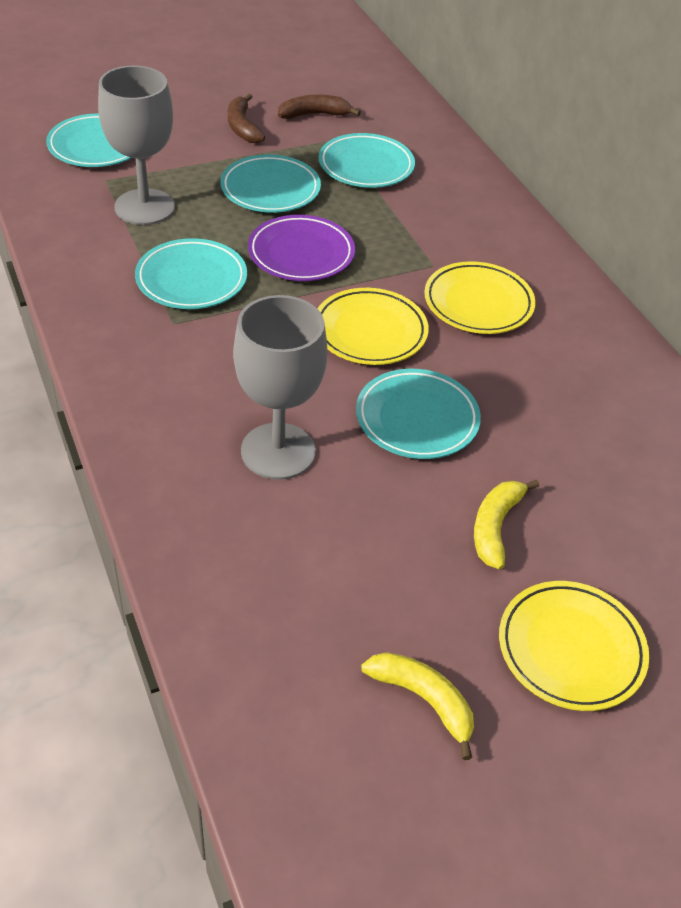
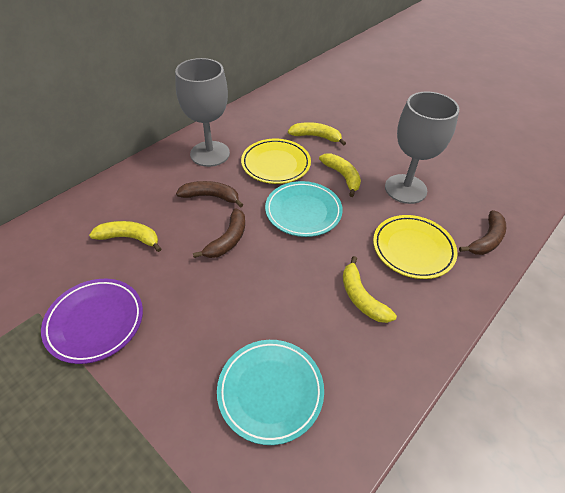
brown banana: 2 -> 3
turquoise plate: 5 -> 2
yellow banana: 2 -> 4
yellow plate: 3 -> 2

